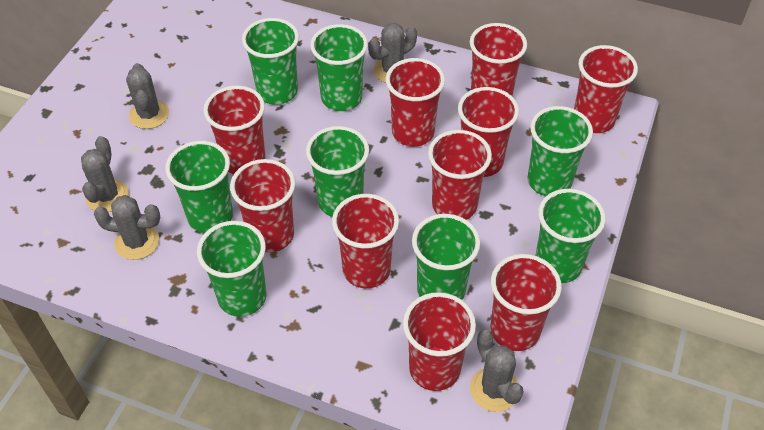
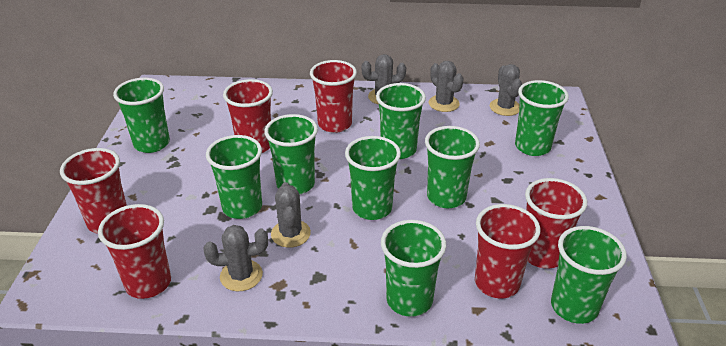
green cup: 8 -> 9
red cup: 10 -> 6

